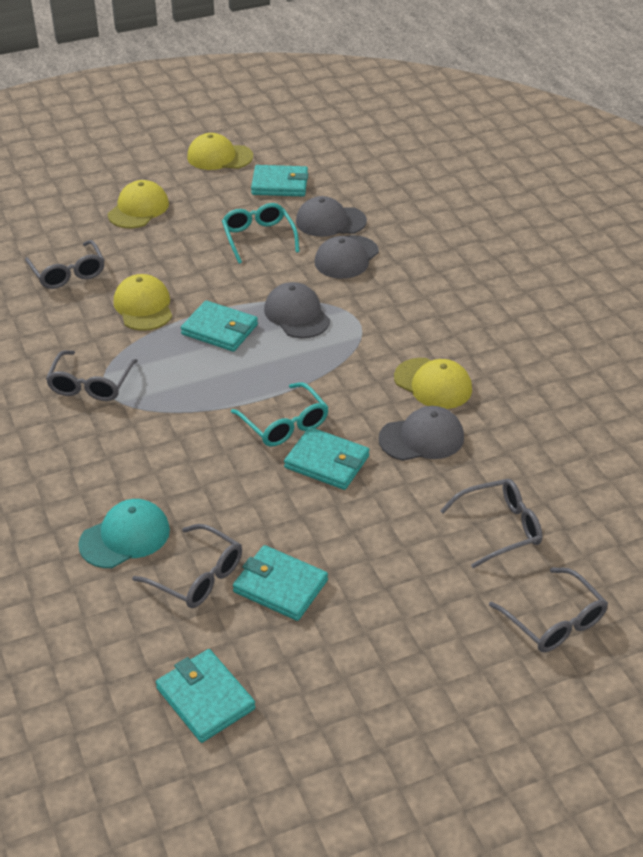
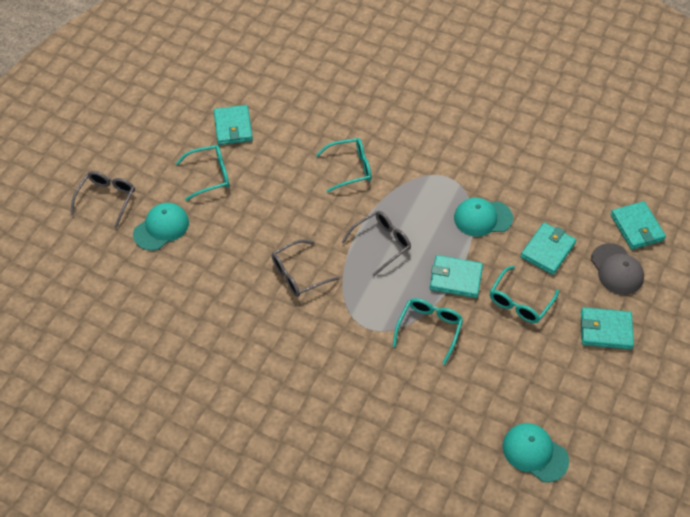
grey cap: 4 -> 1
grey glasses: 5 -> 3
turquoise cap: 1 -> 3
turquoise glasses: 2 -> 4
yellow cap: 4 -> 0

